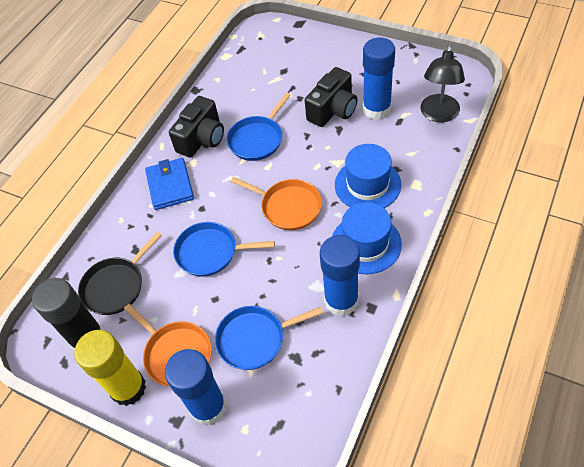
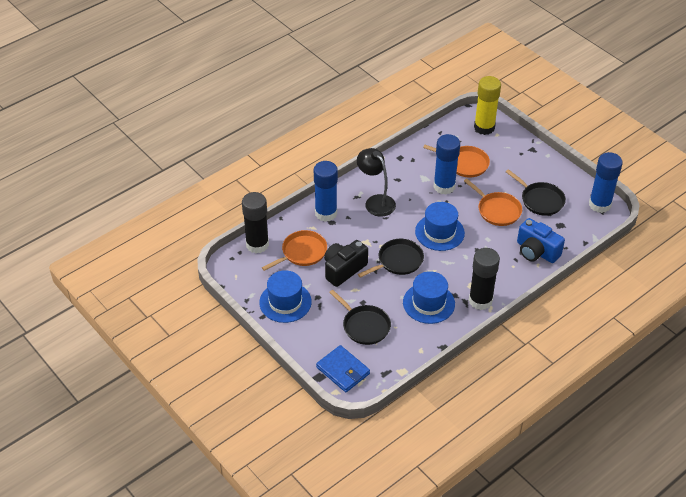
black camera: 2 -> 1
black glue stick: 1 -> 2
black pan: 1 -> 3
blue camera: 0 -> 1
blue hat: 2 -> 3
blue pan: 3 -> 0
orange pan: 2 -> 3

